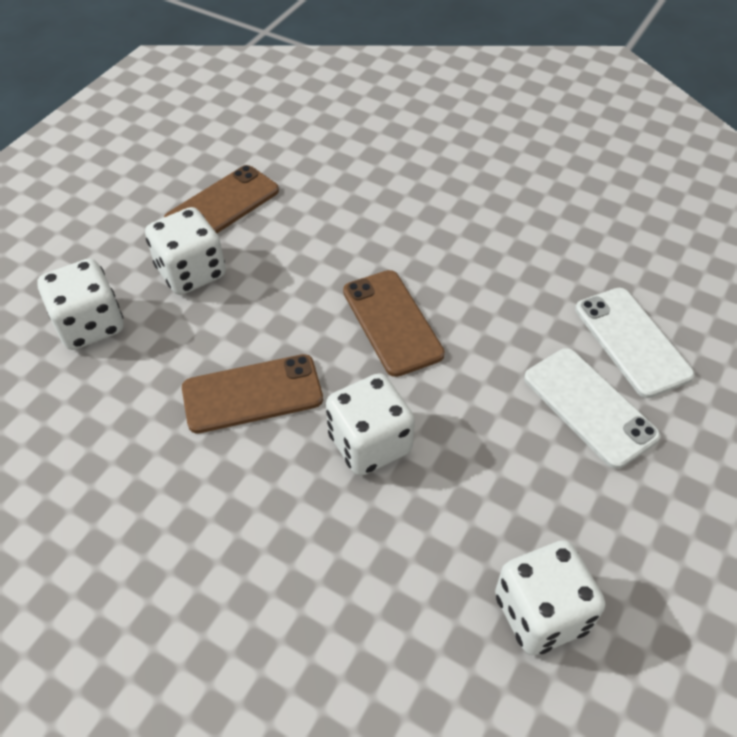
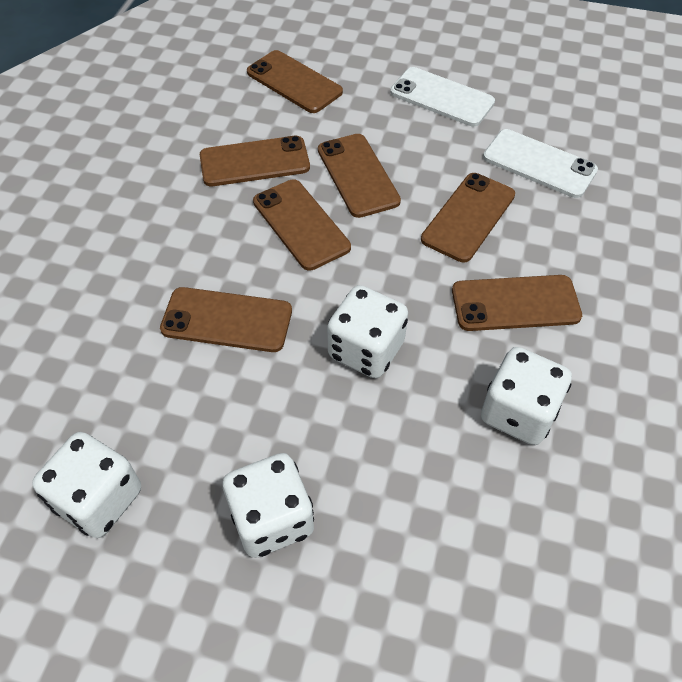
brown phone: 3 -> 7

